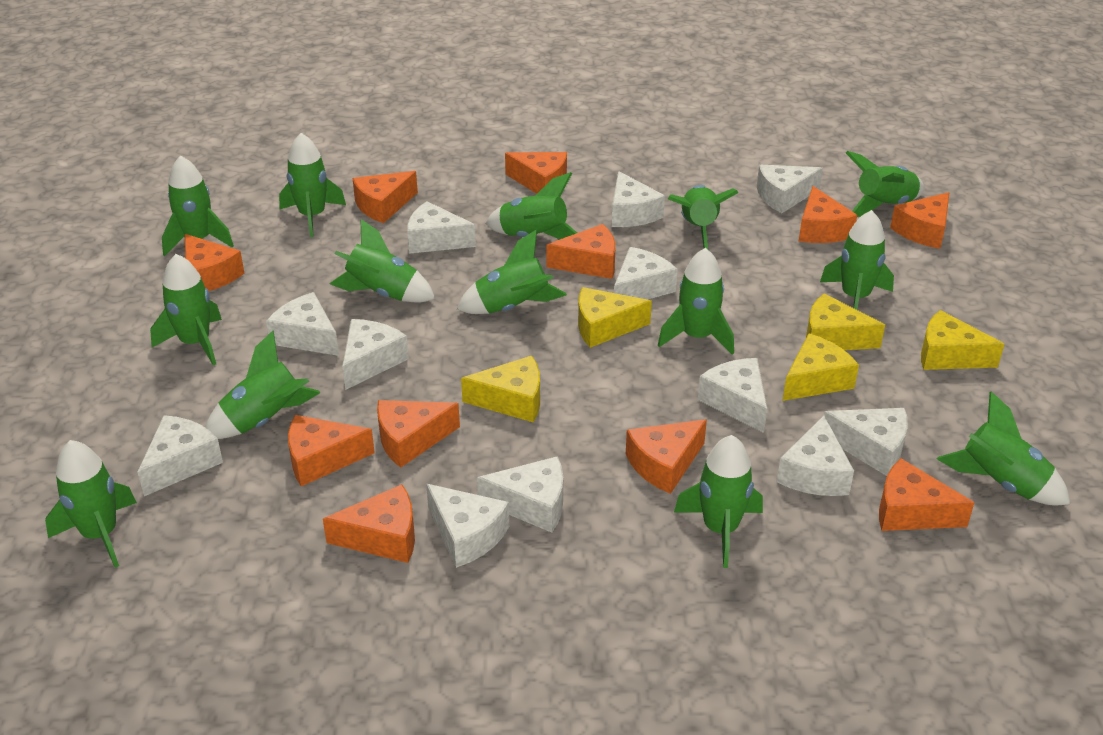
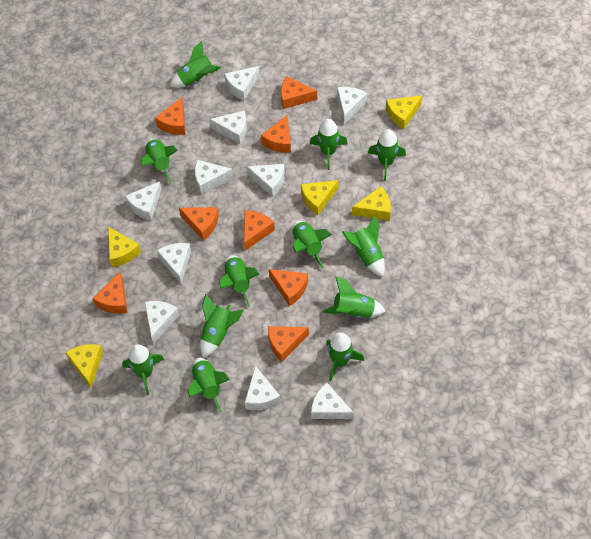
green rocket: 14 -> 12
orange cheese: 11 -> 8
white cheese: 12 -> 10

